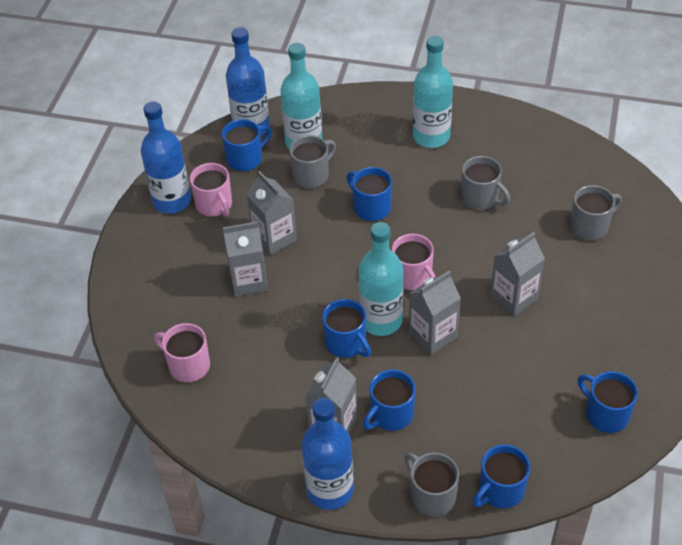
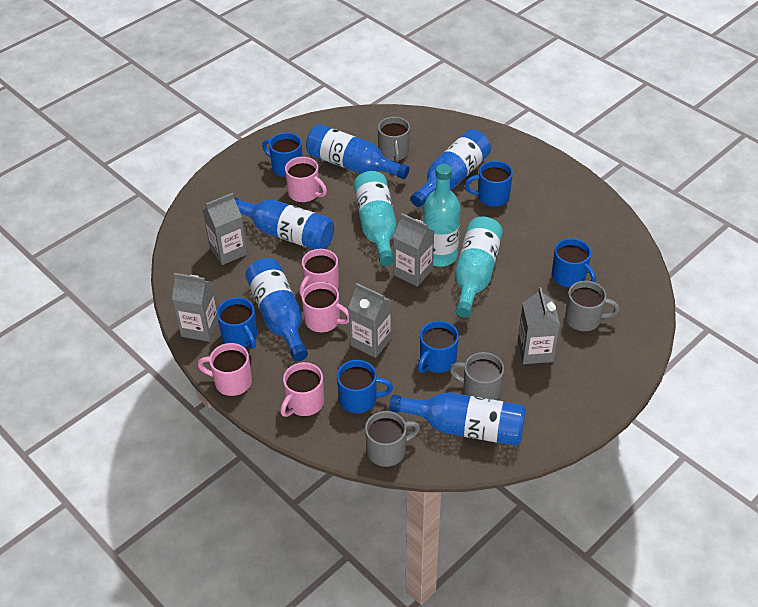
blue bottle: 3 -> 5
pink mug: 3 -> 5

